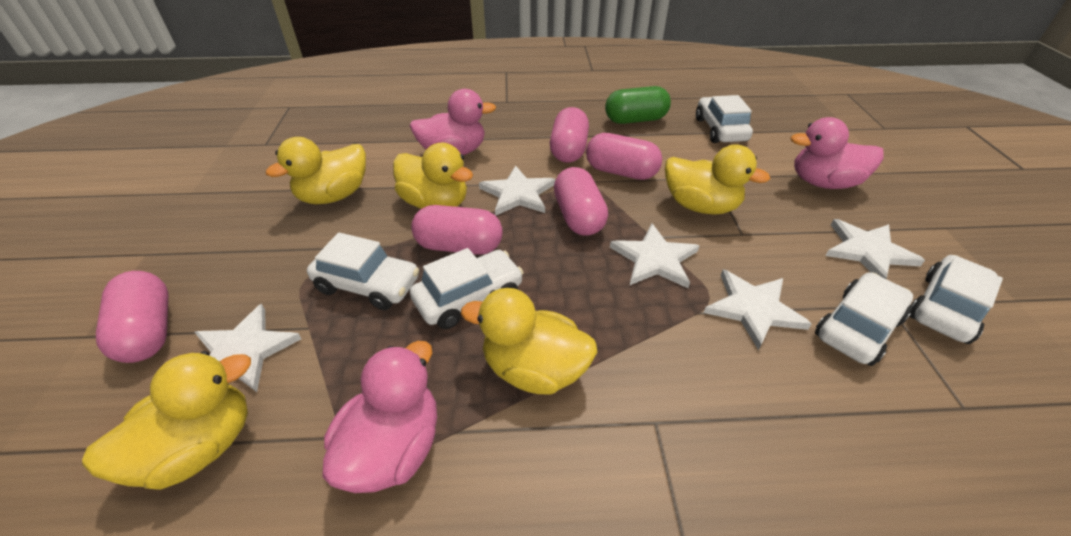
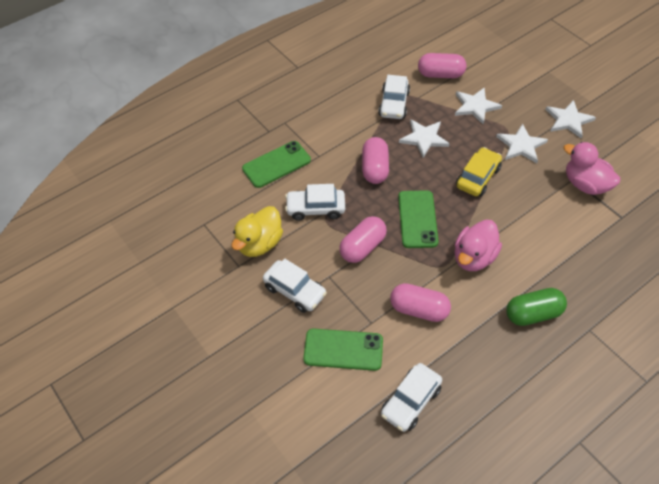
green phone: 0 -> 3
pink capsule: 5 -> 4
pink duck: 3 -> 2
white car: 5 -> 4
white star: 5 -> 4
yellow car: 0 -> 1
yellow duck: 5 -> 1

